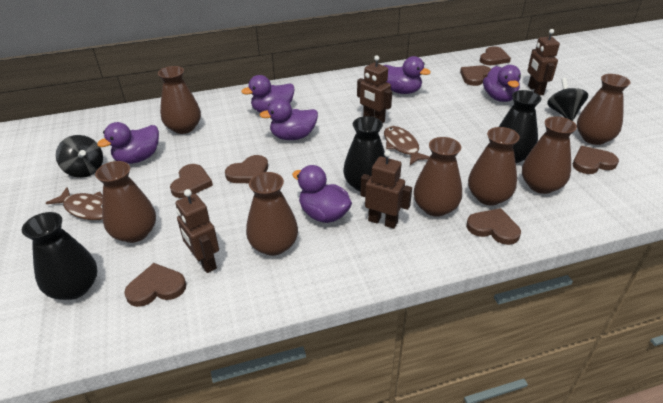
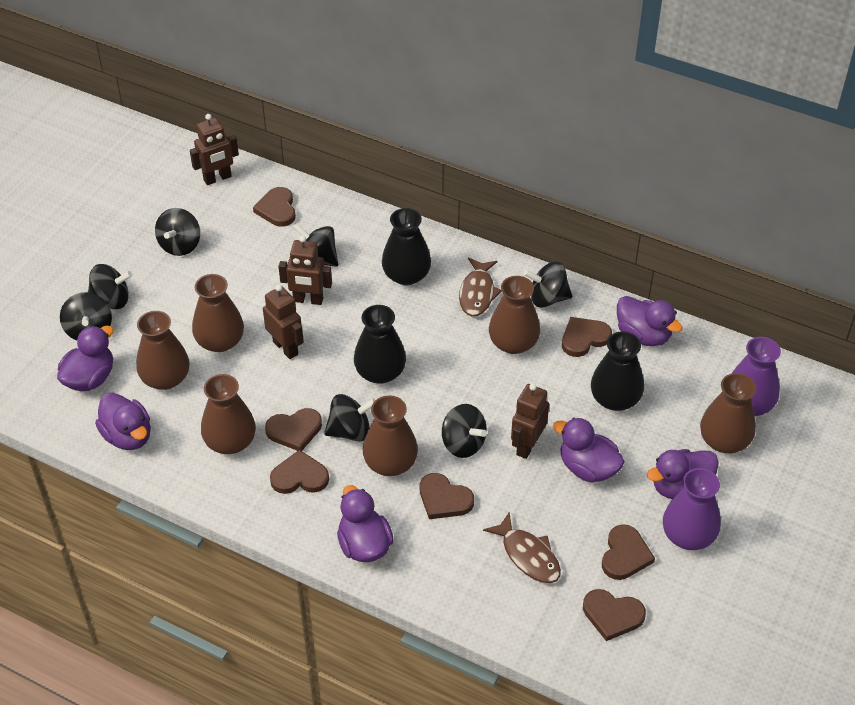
black spinning top: 2 -> 7
brown vase: 7 -> 6
purple vase: 0 -> 2

